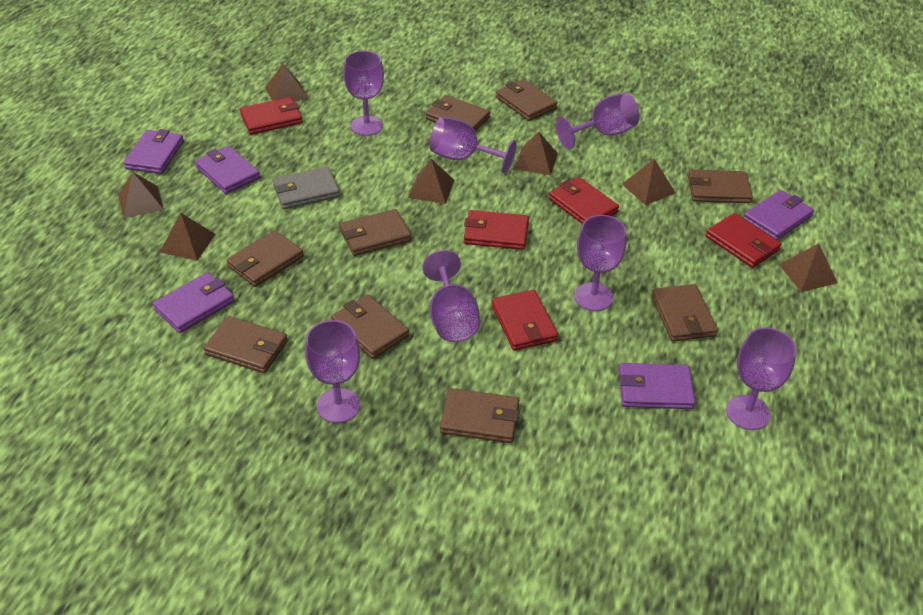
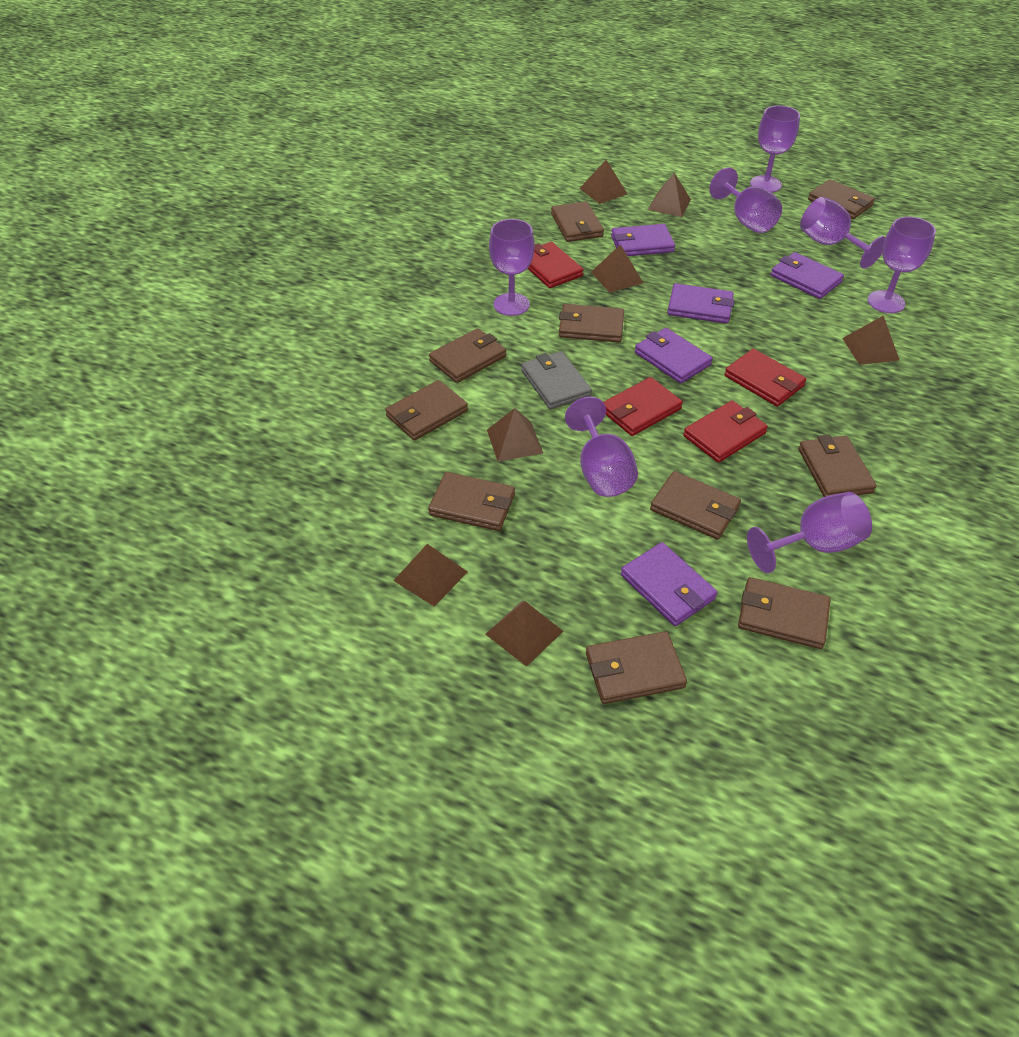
brown wallet: 9 -> 10
red wallet: 5 -> 4

